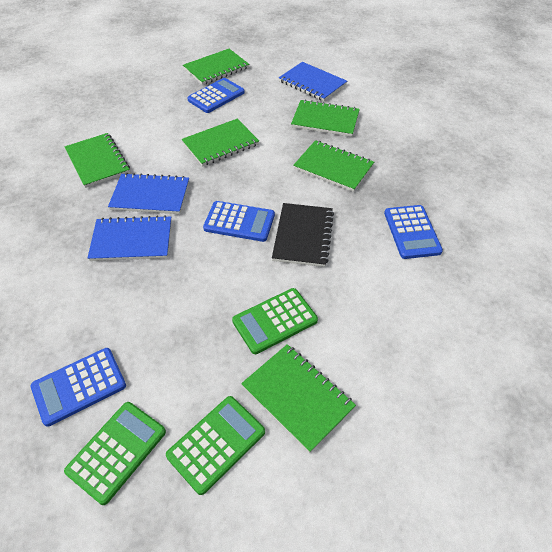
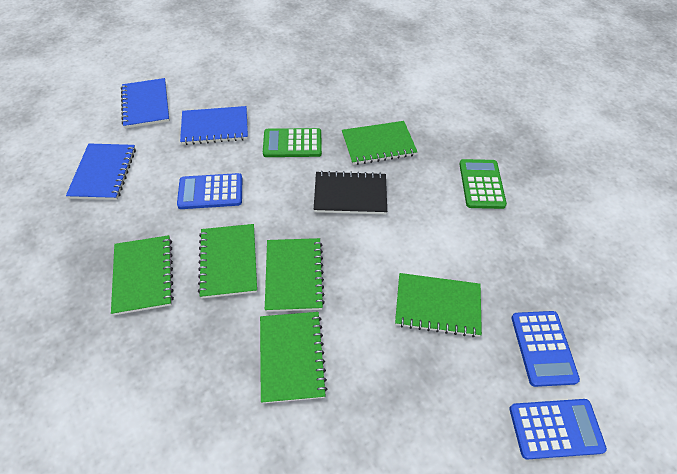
blue calculator: 4 -> 3
green calculator: 3 -> 2

